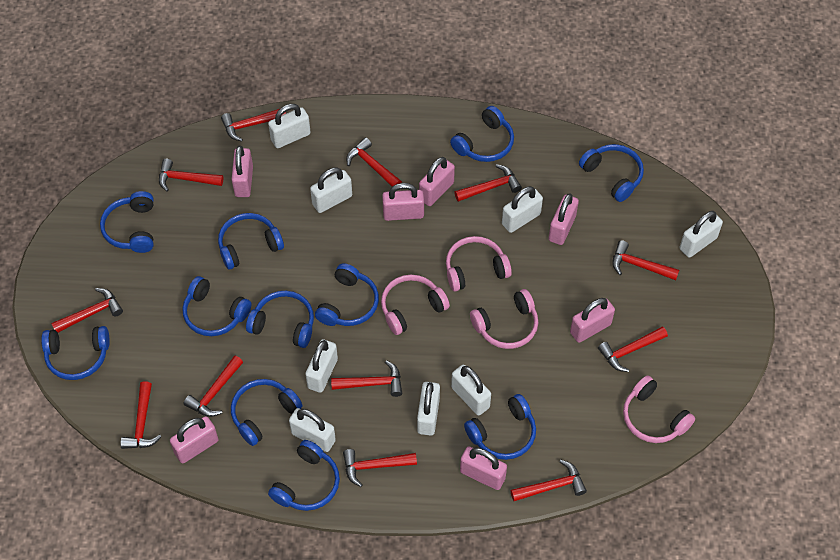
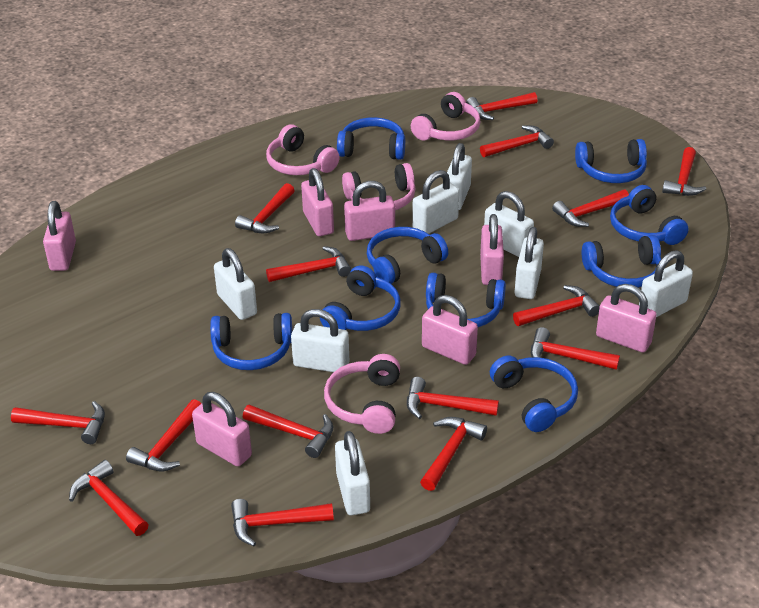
blue headphones: 11 -> 9
red hammer: 12 -> 15

